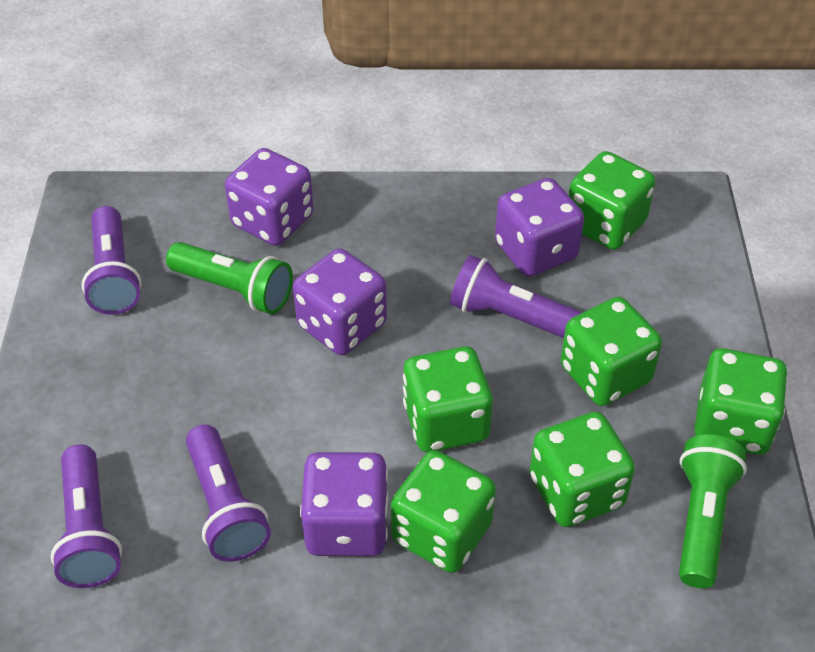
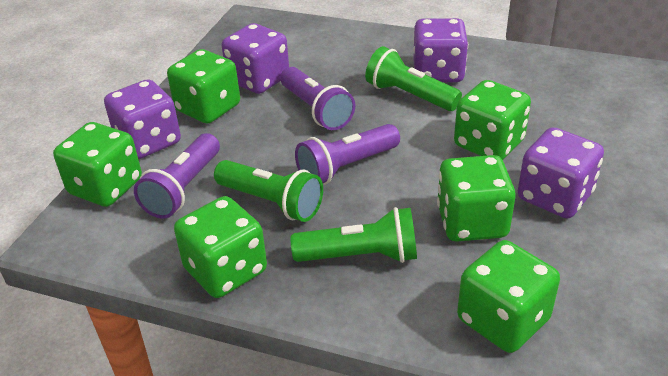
green flashlight: 2 -> 3
purple flashlight: 4 -> 3

